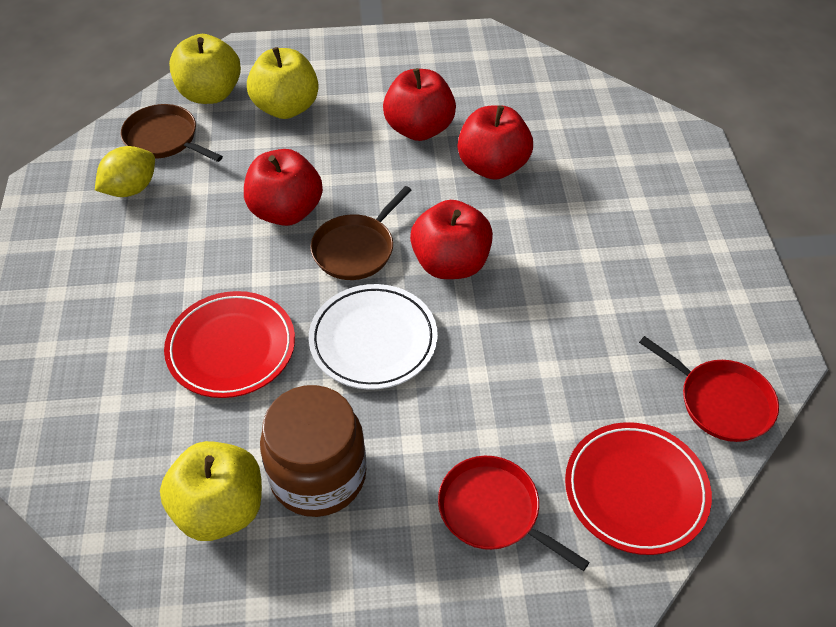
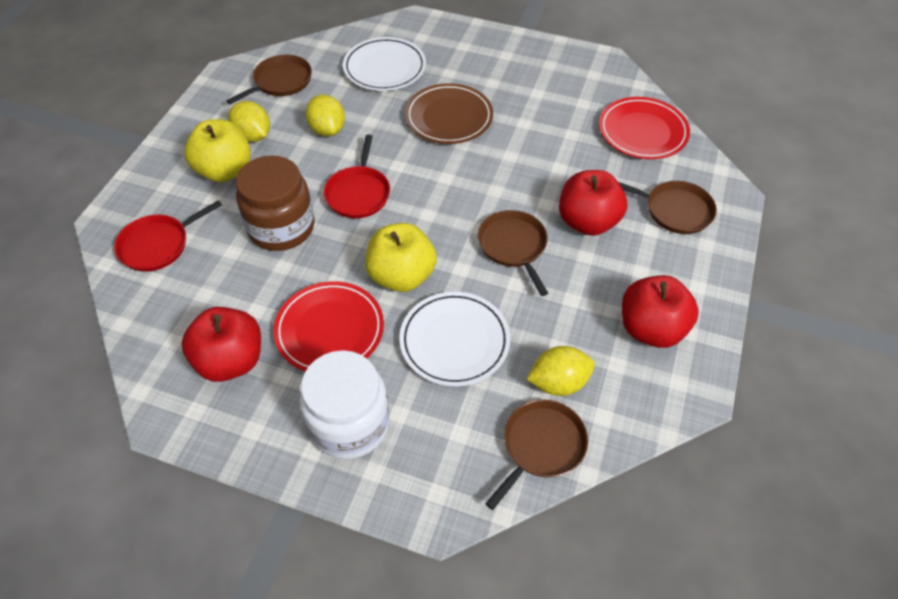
brown pan: 2 -> 4
brown plate: 0 -> 1
red apple: 4 -> 3
white jar: 0 -> 1
white plate: 1 -> 2
yellow apple: 3 -> 2
yellow lemon: 1 -> 3

